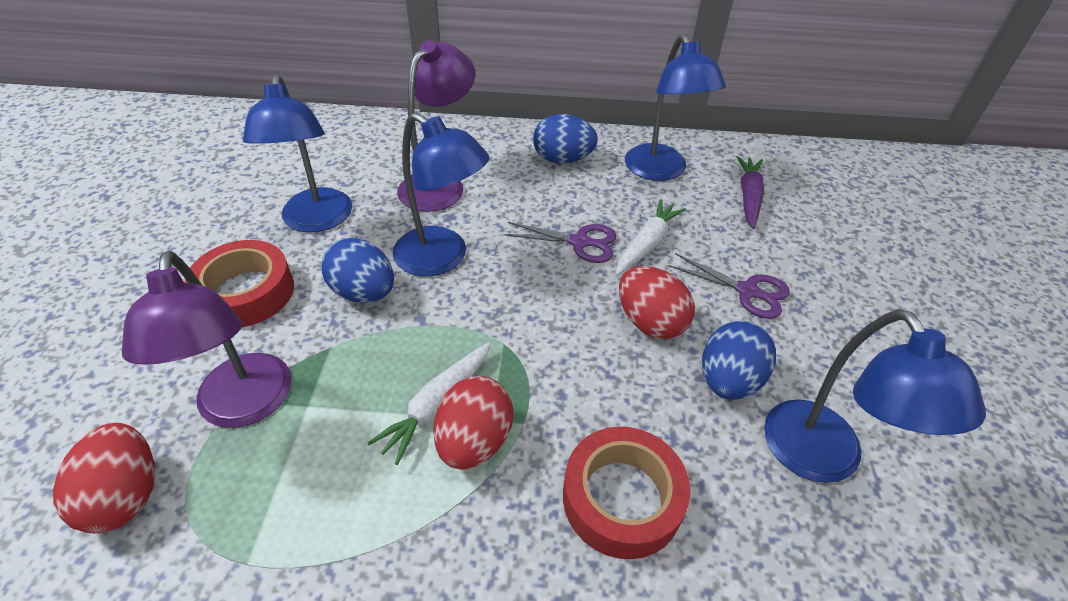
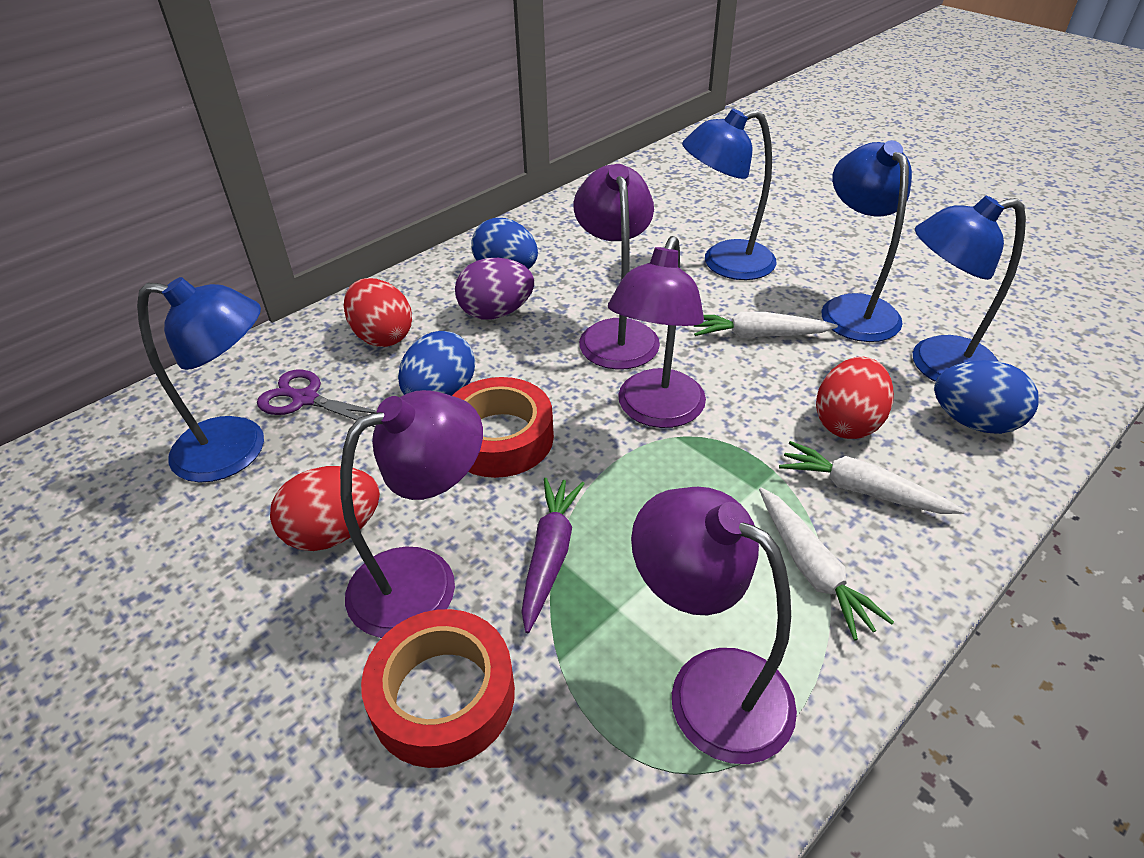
purple egg: 0 -> 1
purple lamp: 2 -> 4
purple scissors: 2 -> 1
white carrot: 2 -> 3

